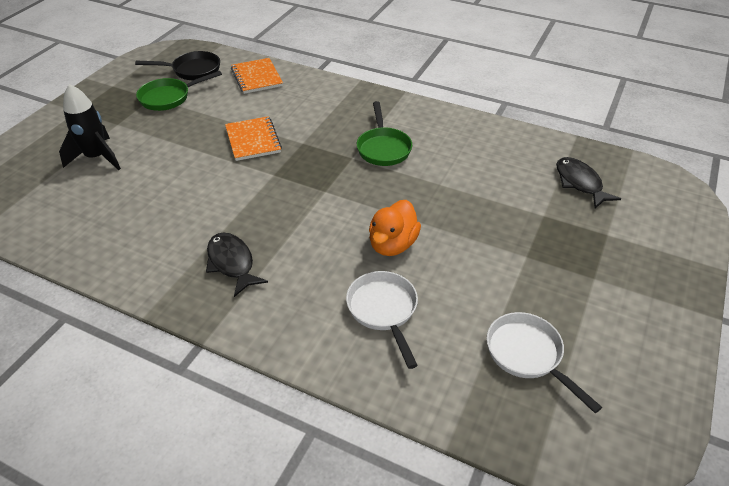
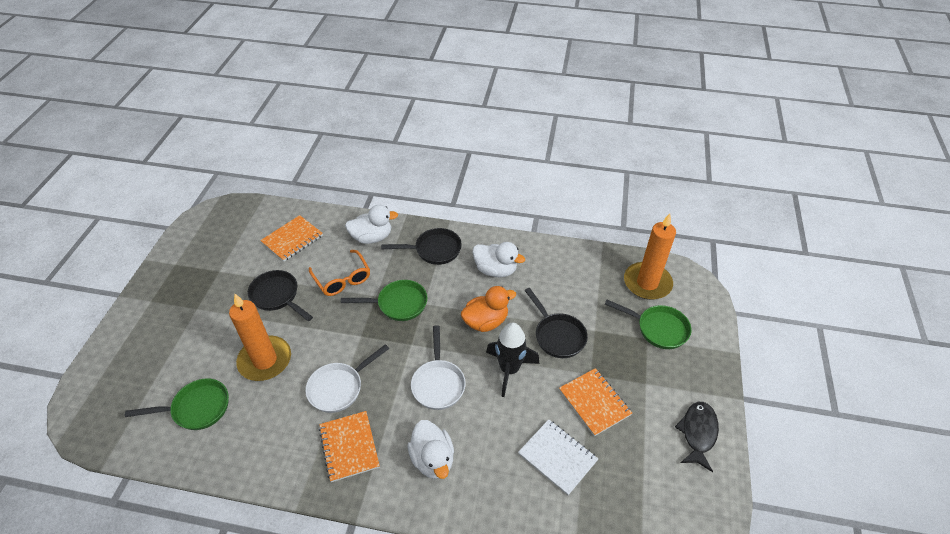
black fish: 2 -> 1
black pan: 1 -> 3
green pan: 2 -> 3
orange candle: 0 -> 2
orange glasses: 0 -> 1
orange notebook: 2 -> 3
white duck: 0 -> 3
white notebook: 0 -> 1

